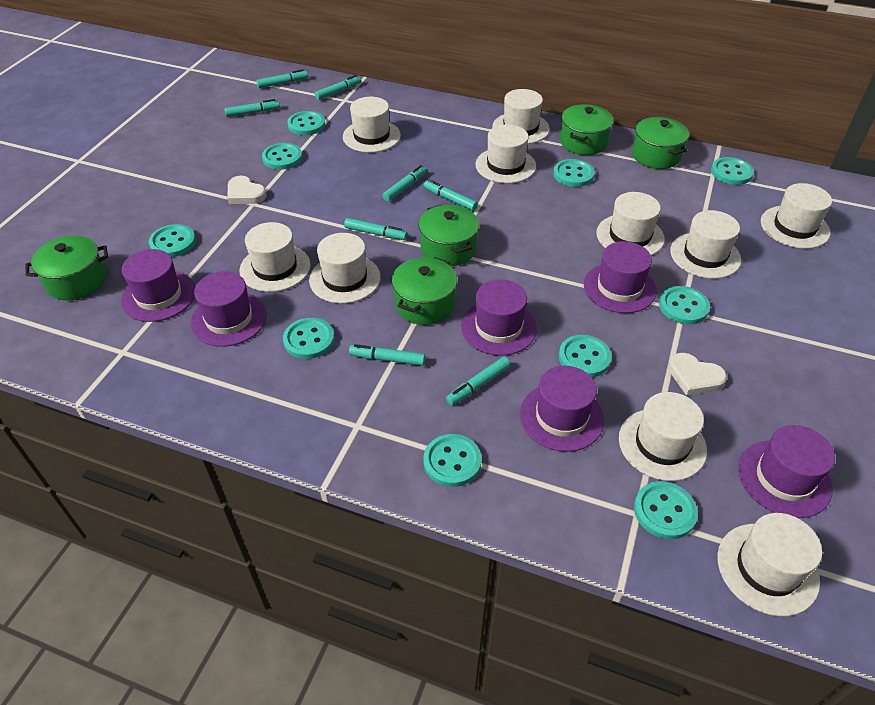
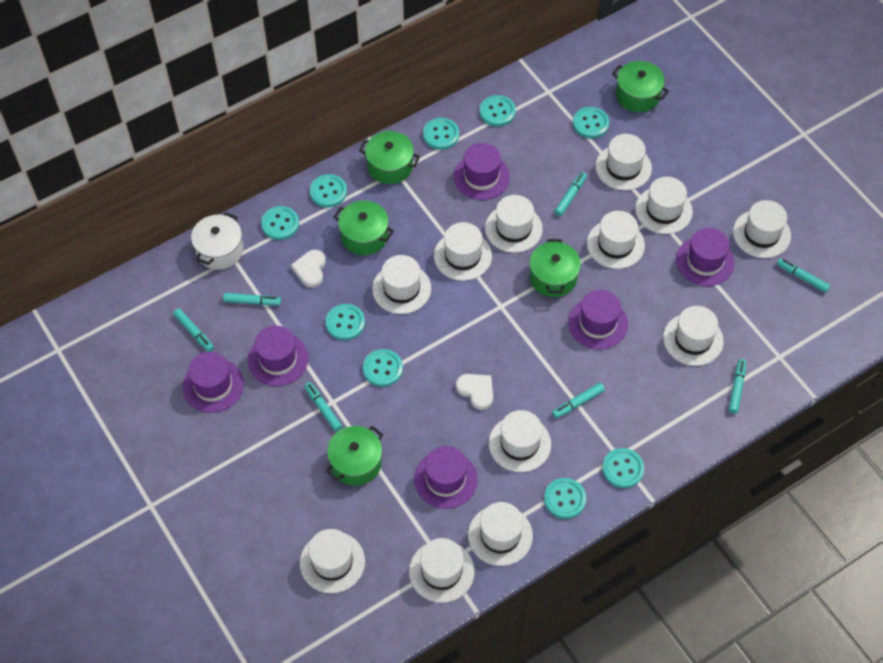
turquoise button: 10 -> 9
turquoise marker: 8 -> 7
white hat: 10 -> 12
white pot: 0 -> 1

